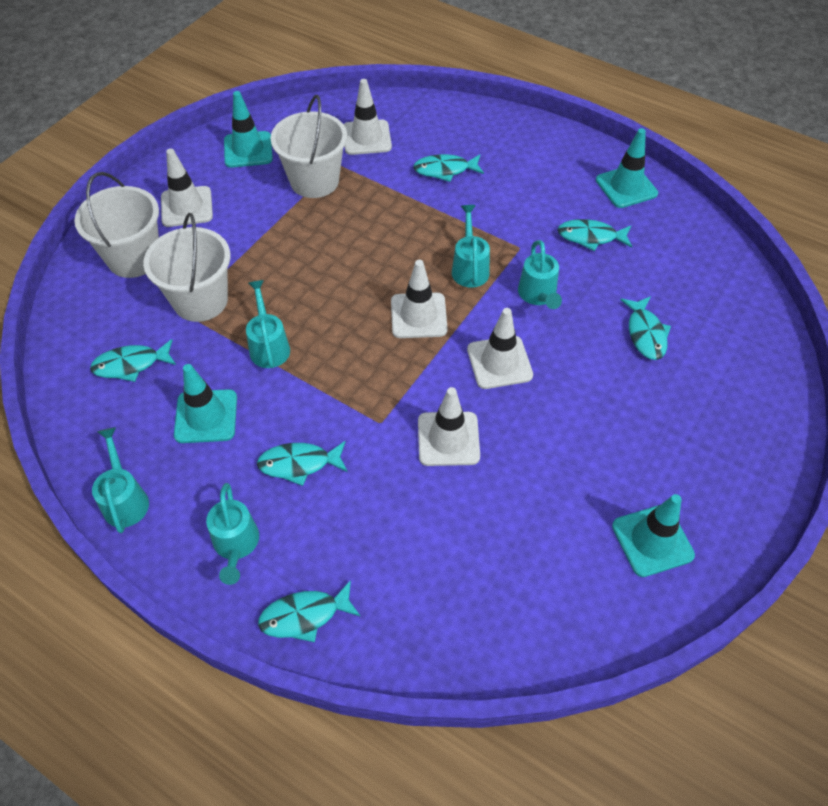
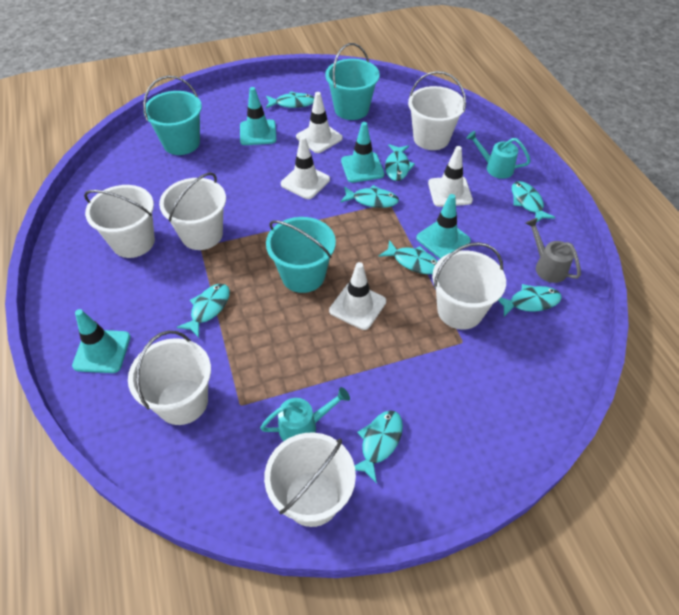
grey watering can: 0 -> 1
turquoise bucket: 0 -> 3
turquoise fish: 6 -> 8
turquoise watering can: 5 -> 2
white bucket: 3 -> 6
white traffic cone: 5 -> 4

